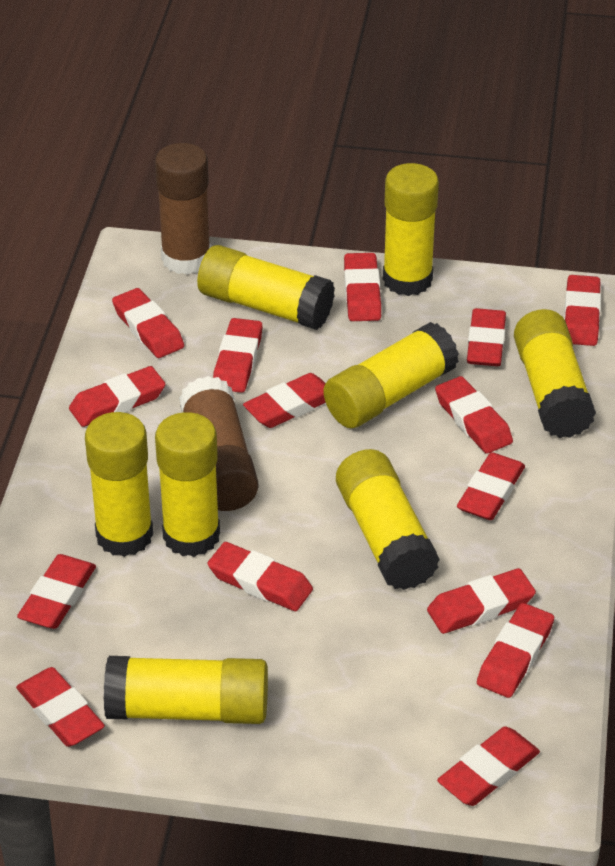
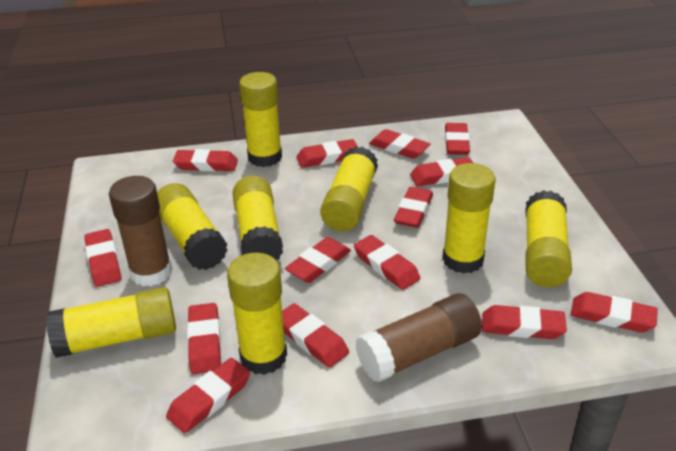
red eraser: 15 -> 14

